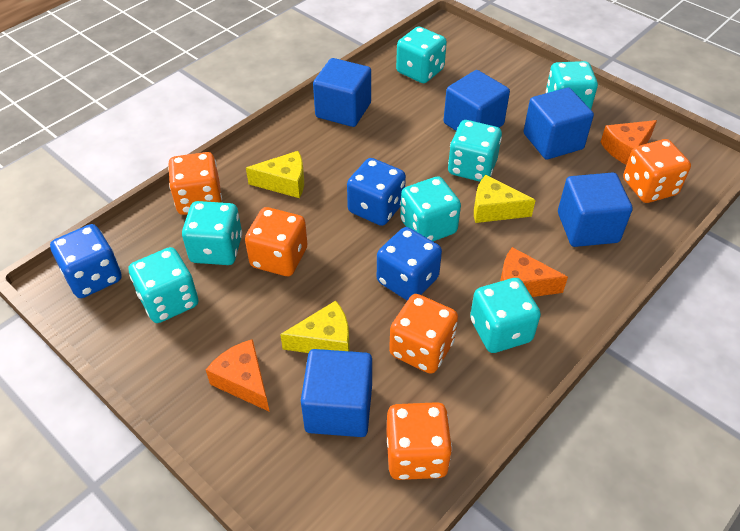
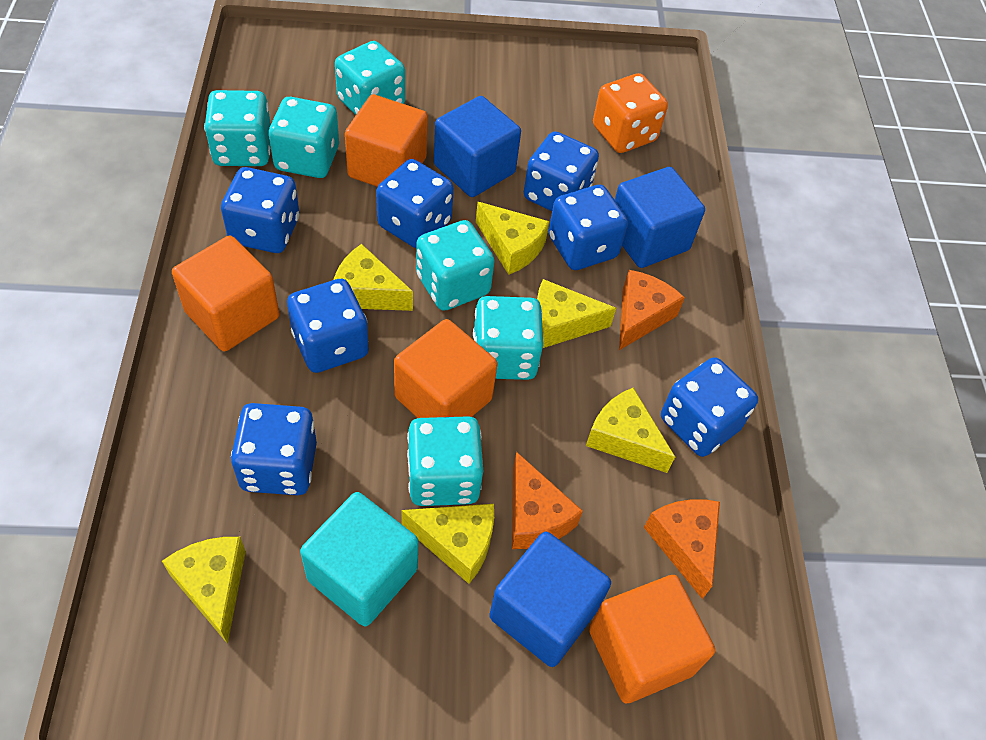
blue cube: 5 -> 3
blue dice: 3 -> 7
orange cube: 0 -> 4
orange dice: 5 -> 1
turquoise cube: 0 -> 1
turquoise dice: 7 -> 6
yellow cheese: 3 -> 6

